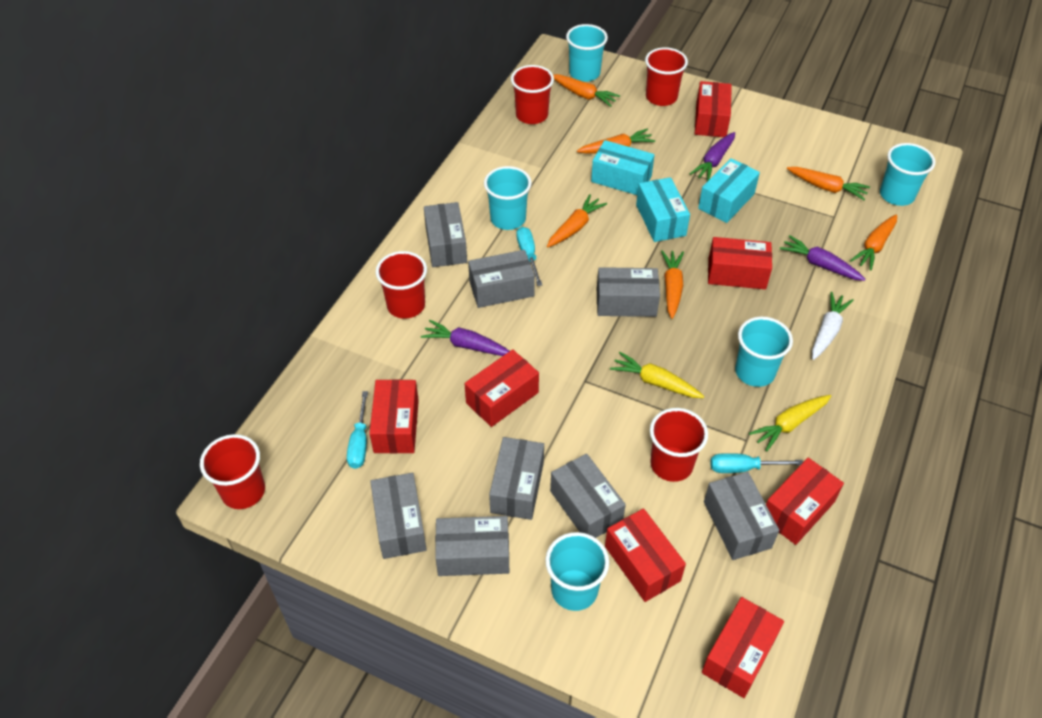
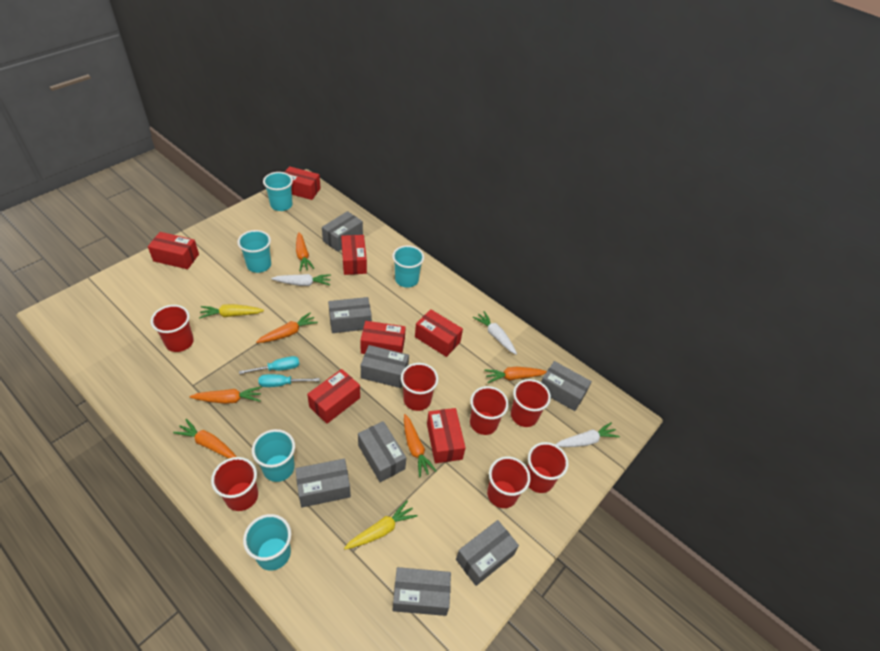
purple carrot: 3 -> 0
red cup: 5 -> 7
turquoise box: 3 -> 0
turquoise screwdriver: 3 -> 2
white carrot: 1 -> 3

